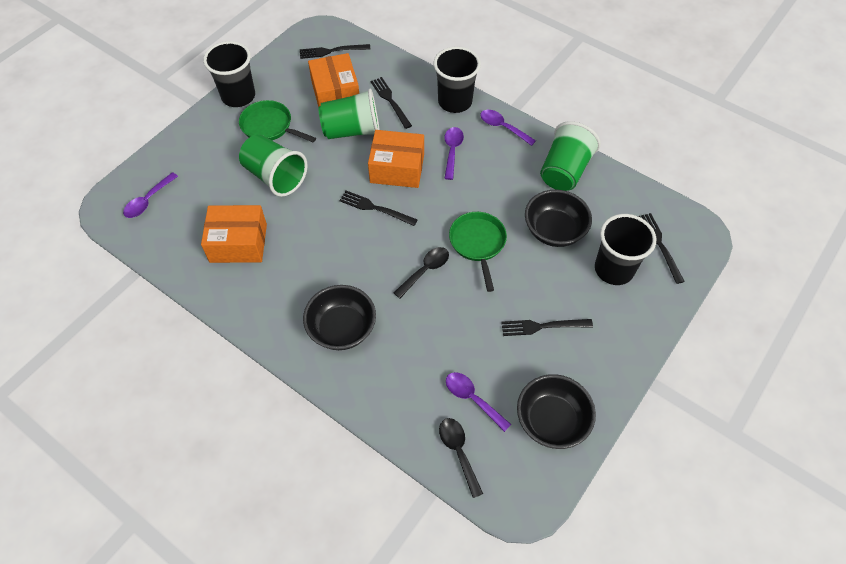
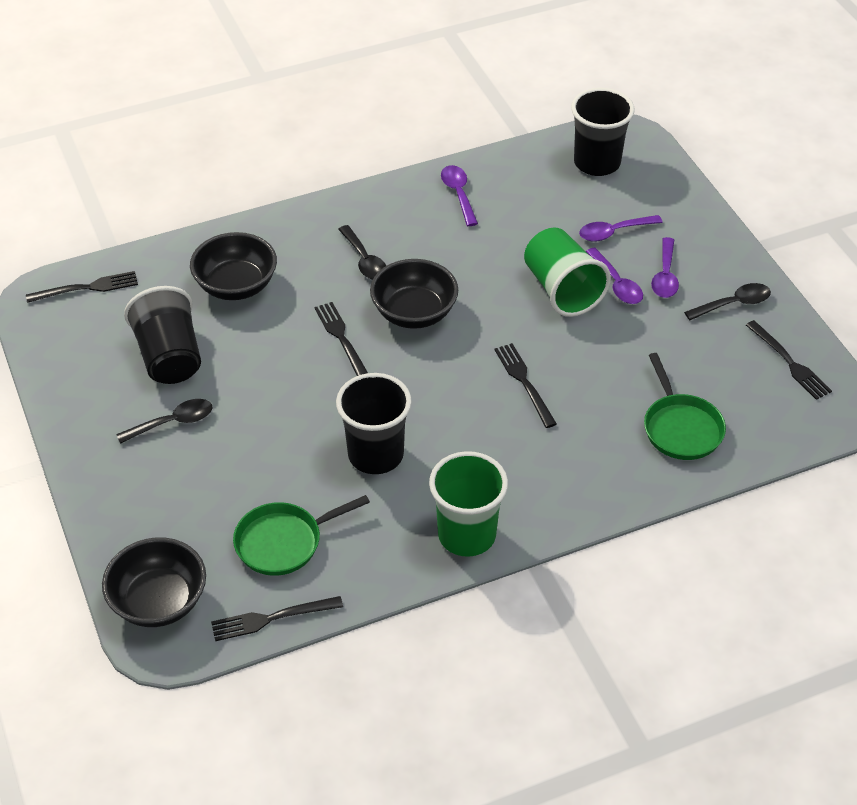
black spoon: 2 -> 3
green cup: 3 -> 2
orange box: 3 -> 0

